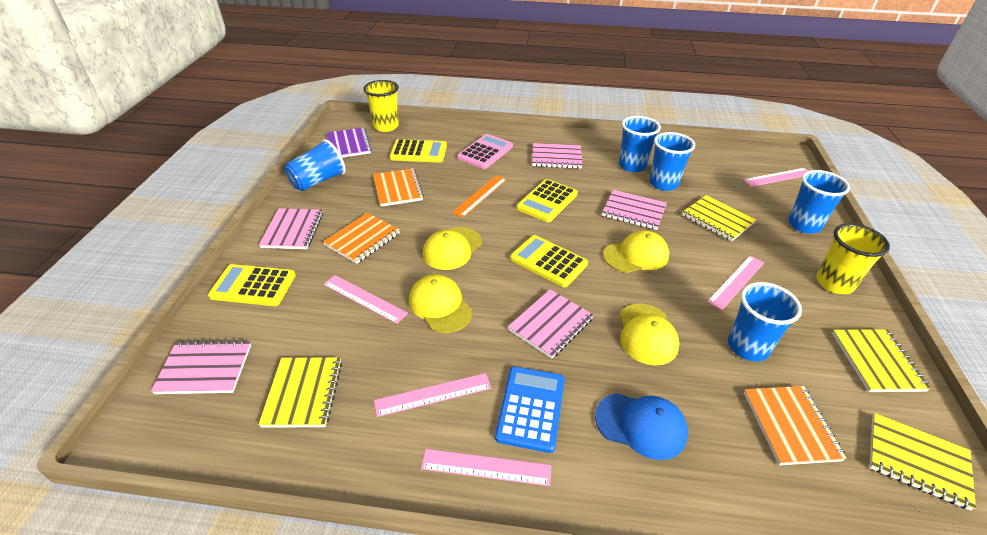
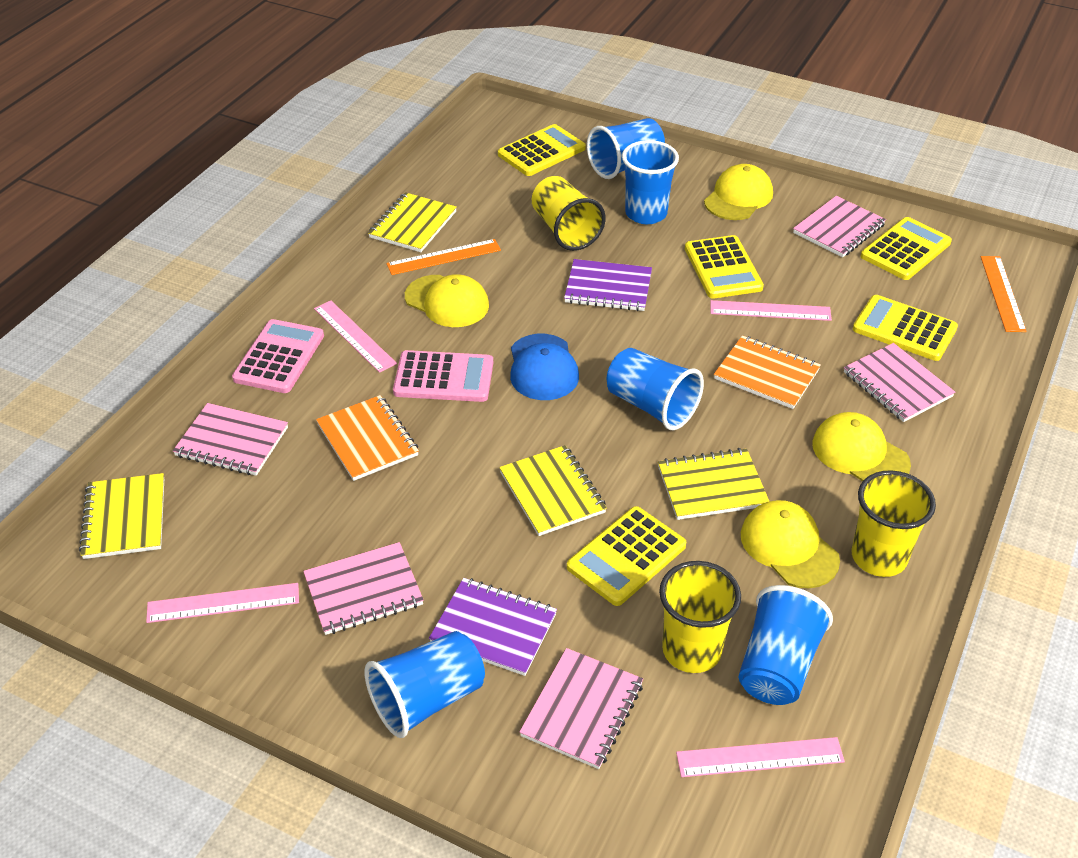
blue calculator: 1 -> 0
orange notebook: 3 -> 2
orange ruler: 1 -> 2
pink calculator: 1 -> 2
pink ruler: 5 -> 4
purple notebook: 1 -> 2
yellow calculator: 4 -> 5
yellow cup: 2 -> 3

